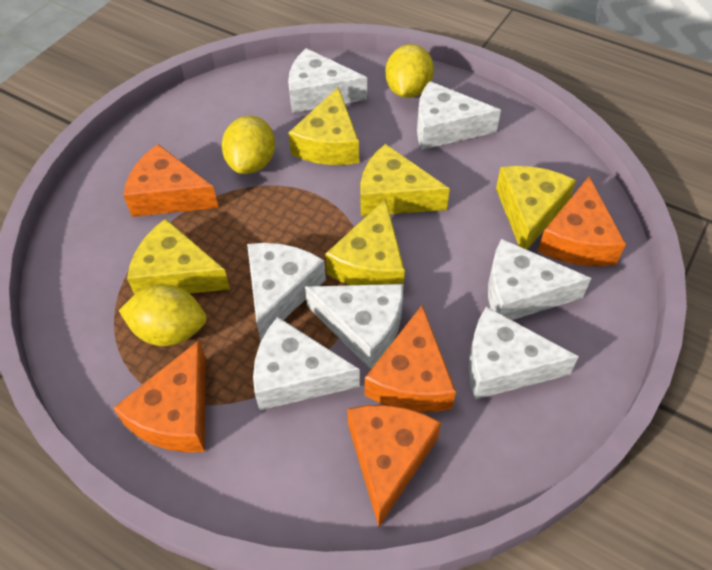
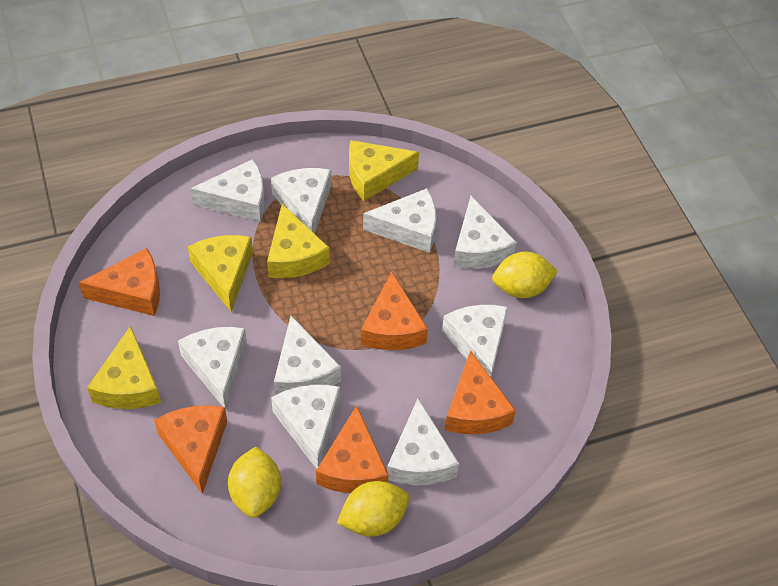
white cheese: 7 -> 9
yellow cheese: 5 -> 4

